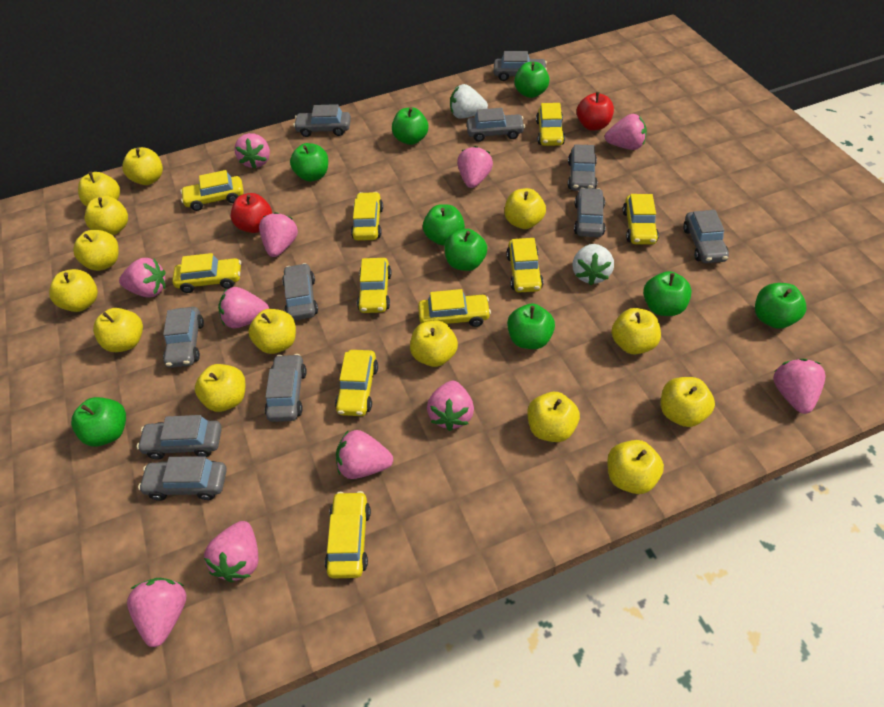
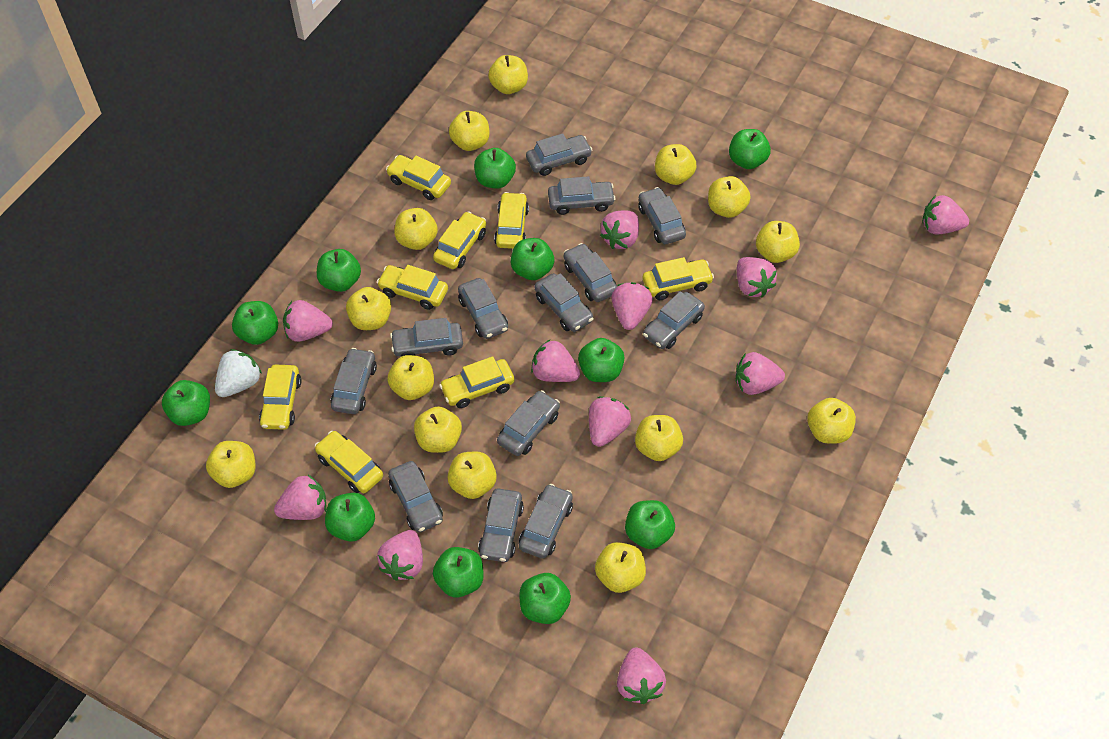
green apple: 9 -> 11
grey car: 11 -> 13
red apple: 2 -> 0
white strawberry: 2 -> 1
yellow car: 10 -> 8

